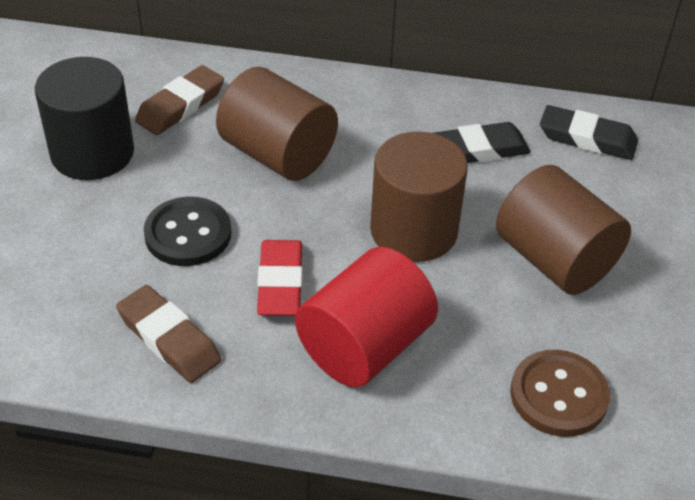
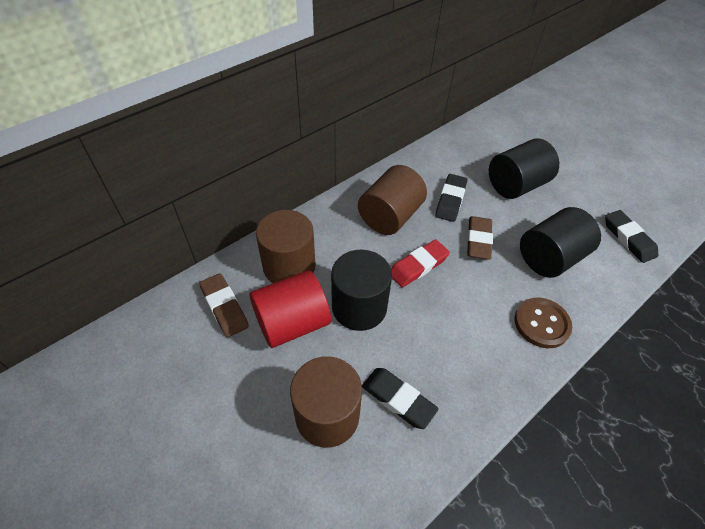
black button: 1 -> 0
black cylinder: 1 -> 3
black eraser: 2 -> 3

